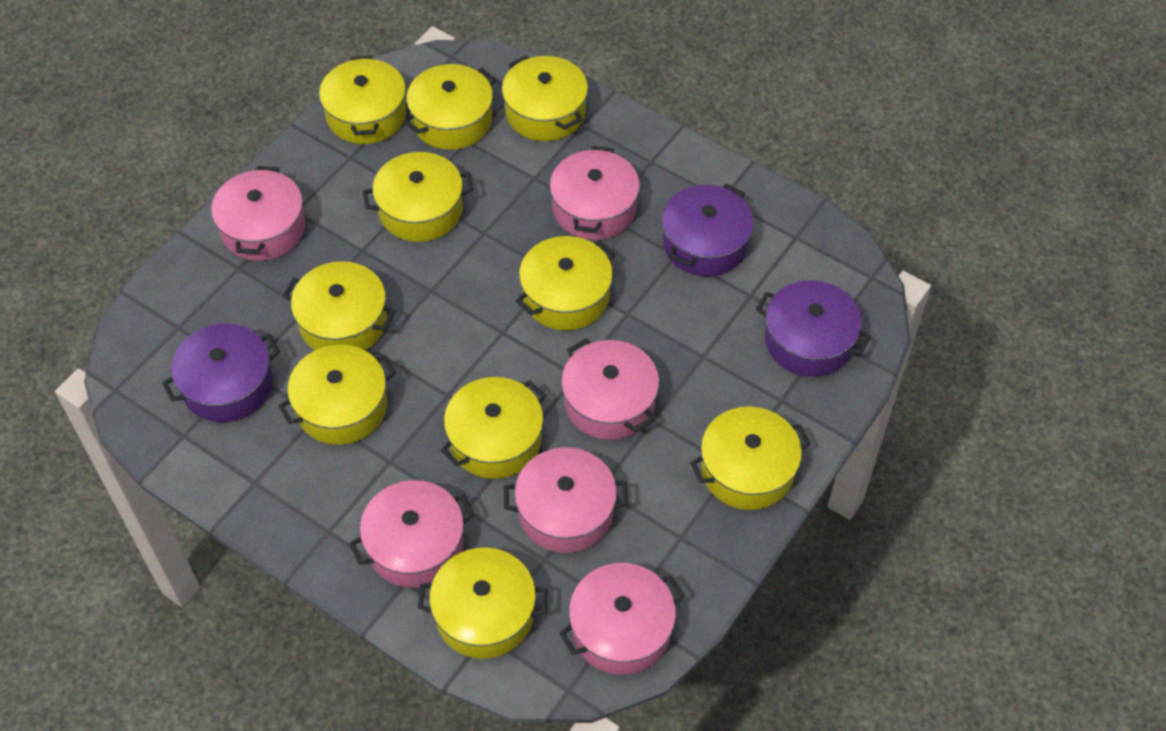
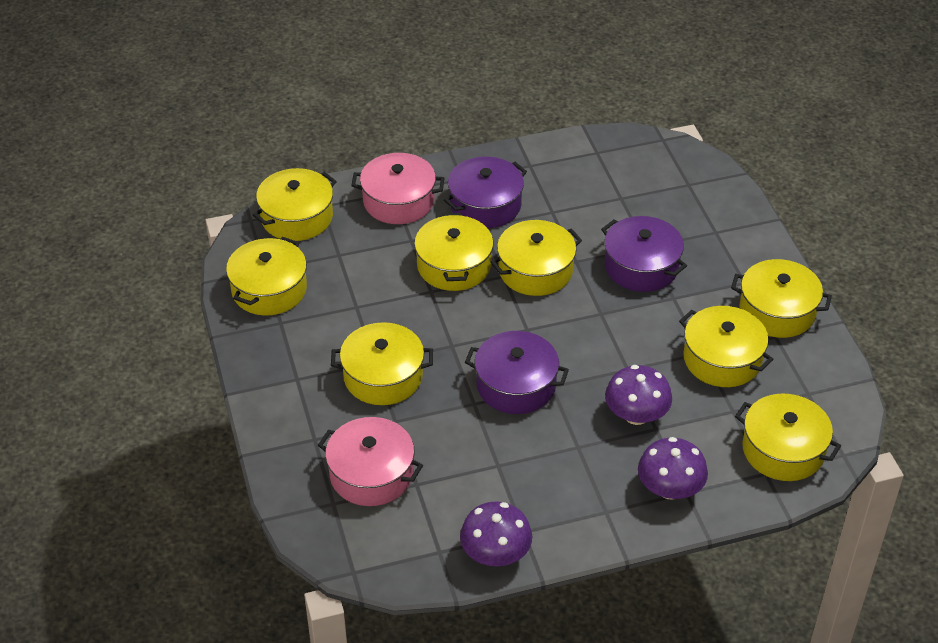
pink pot: 6 -> 2
purple mushroom: 0 -> 3
yellow pot: 10 -> 8

